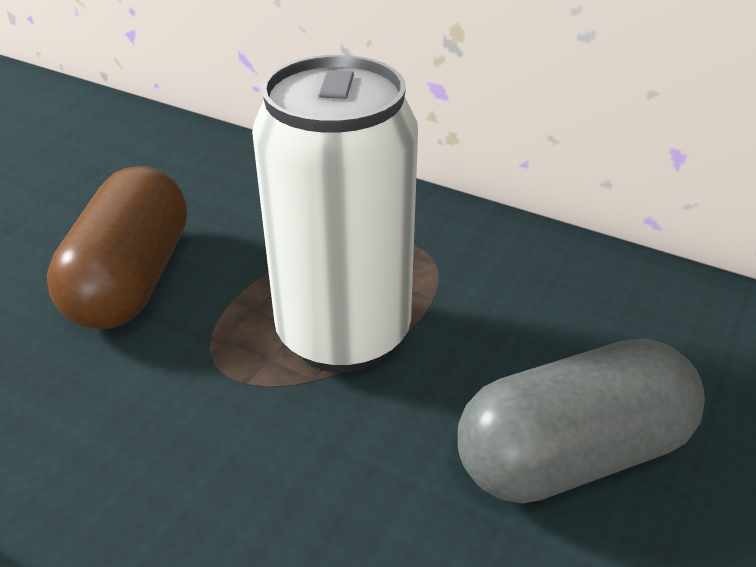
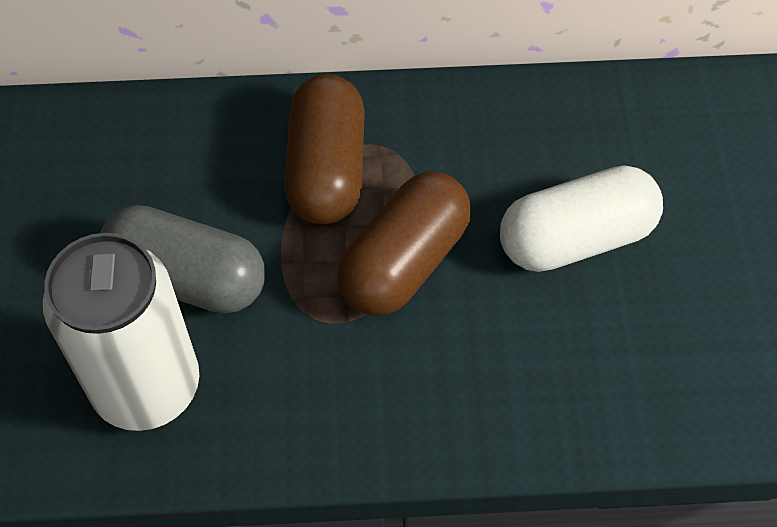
brown capsule: 1 -> 2
white capsule: 0 -> 1

